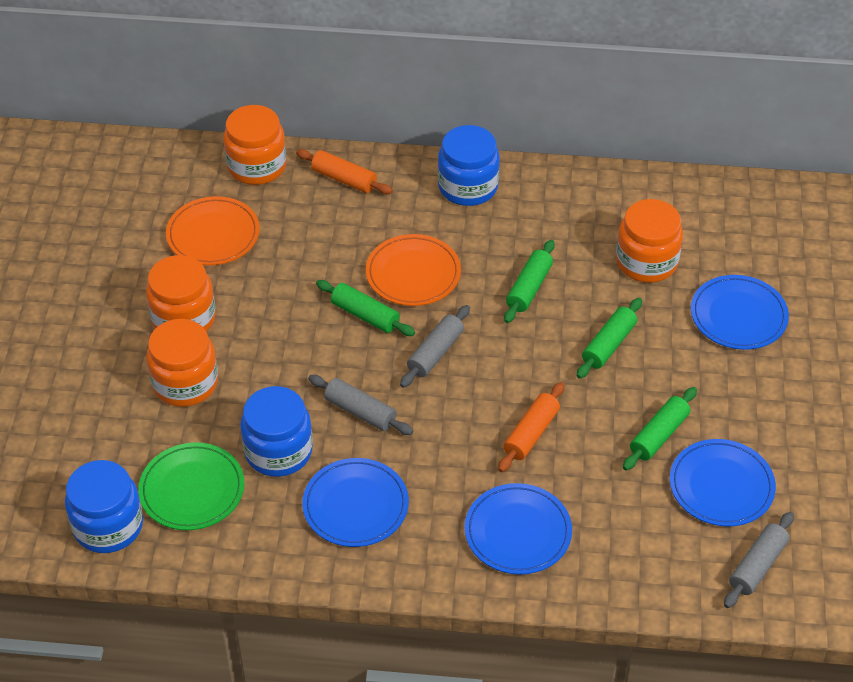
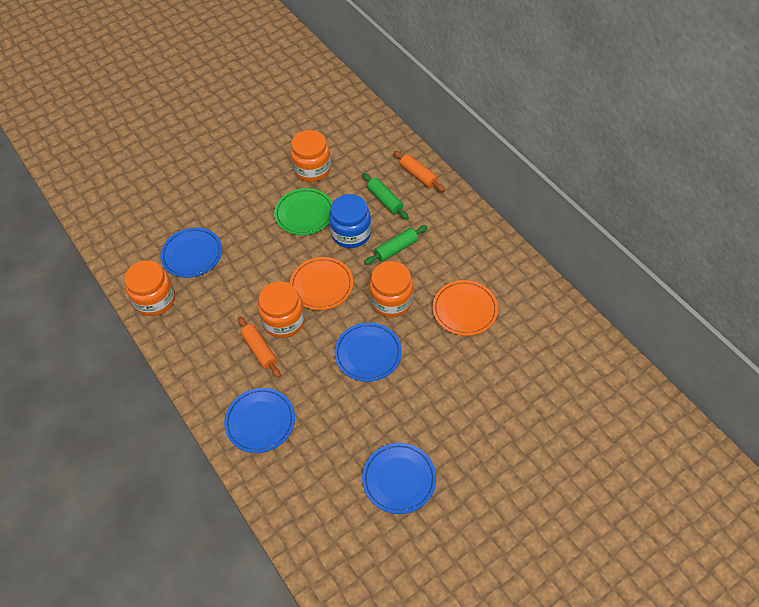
blue jar: 3 -> 1
green rolling pin: 4 -> 2
grey rolling pin: 3 -> 0

